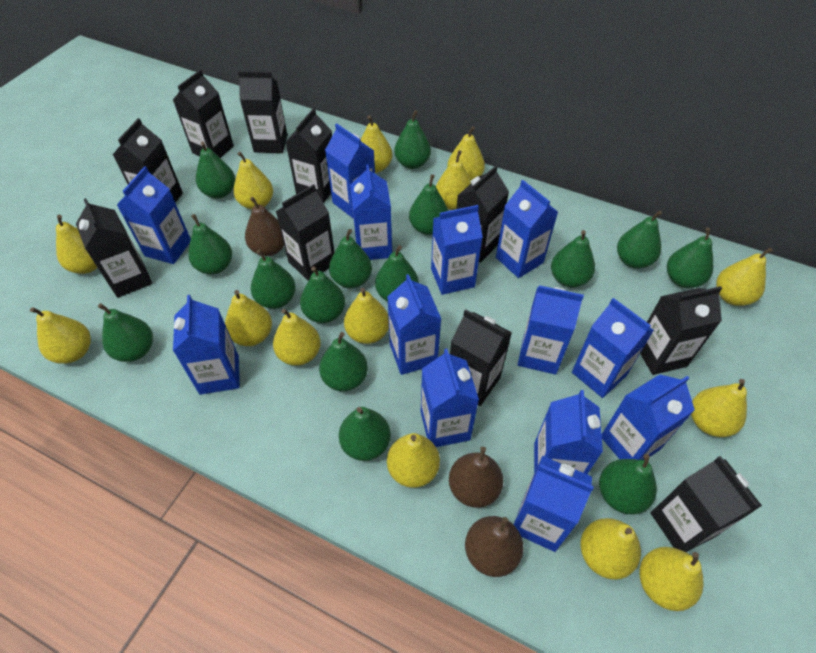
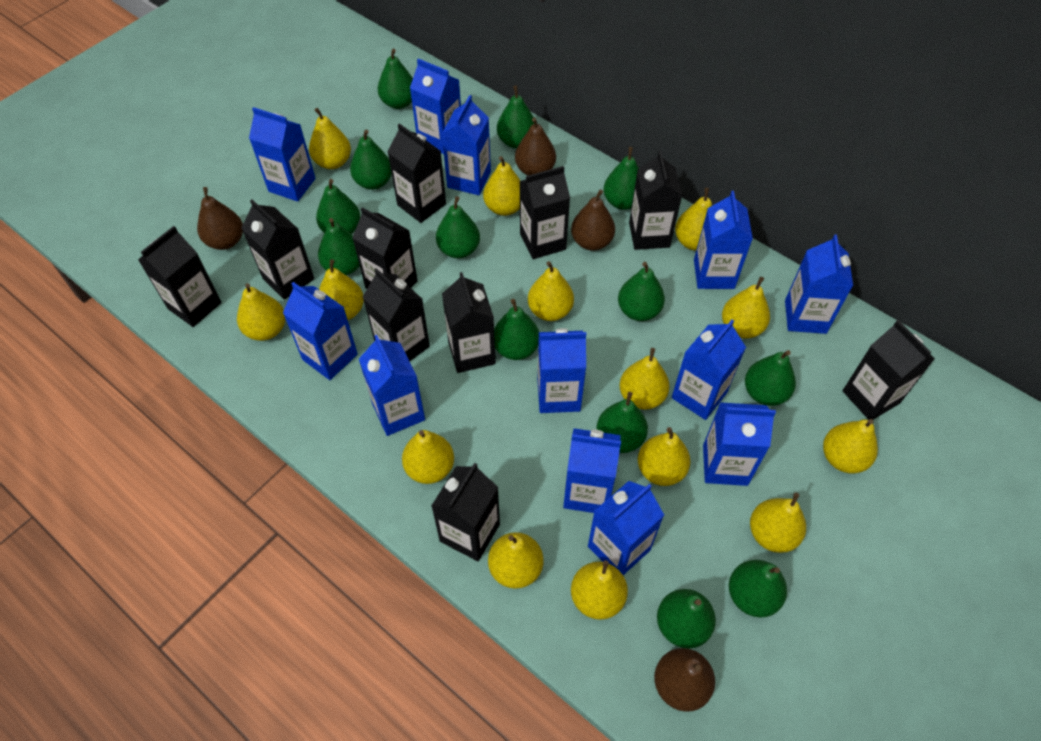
blue carton: 13 -> 12
brown pear: 3 -> 4
green pear: 15 -> 13

